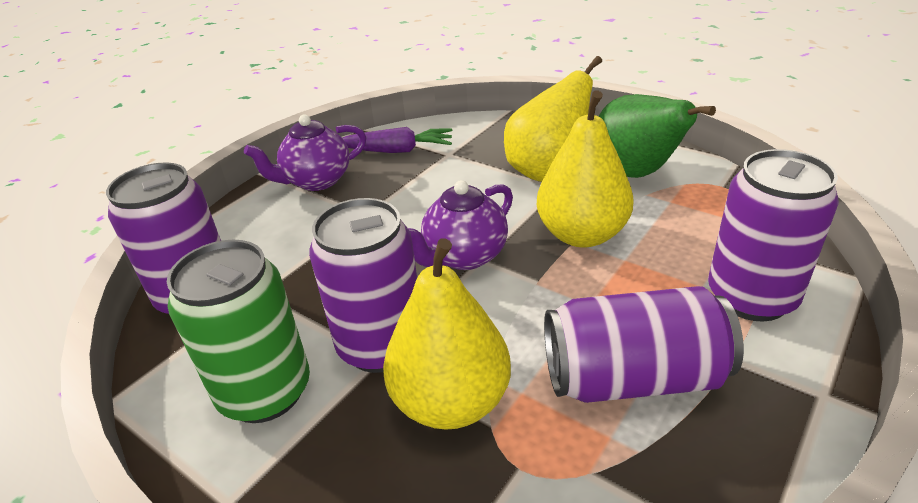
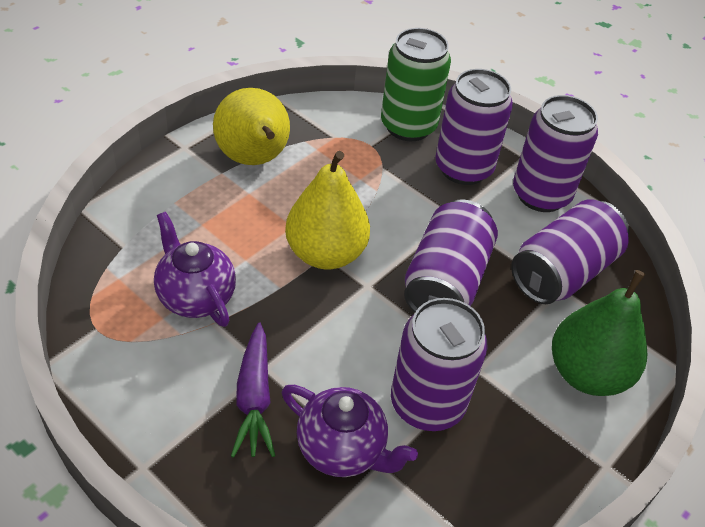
purple can: 4 -> 5
yellow pear: 3 -> 2

